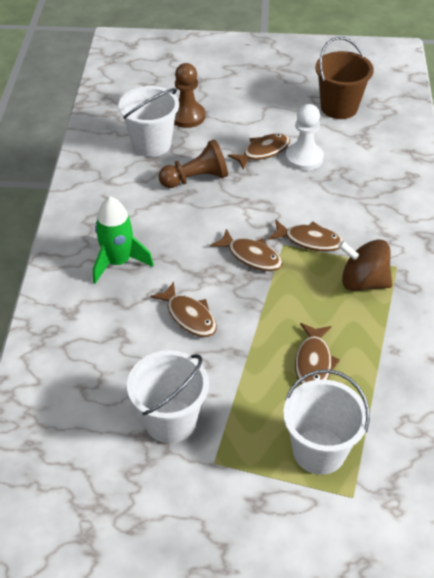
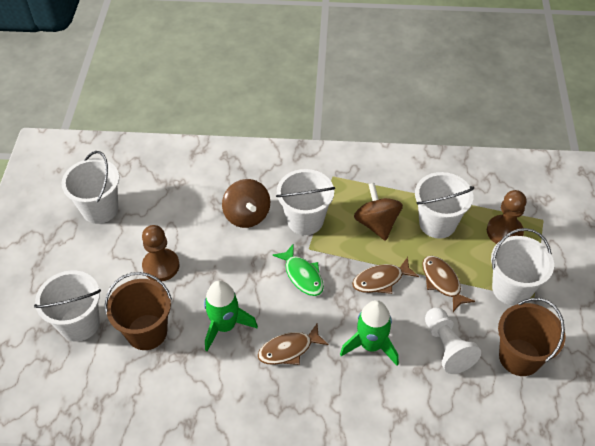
brown bucket: 1 -> 2
brown fish: 5 -> 3
brown spinning top: 1 -> 2
green fish: 0 -> 1
green rocket: 1 -> 2
white bucket: 3 -> 5

